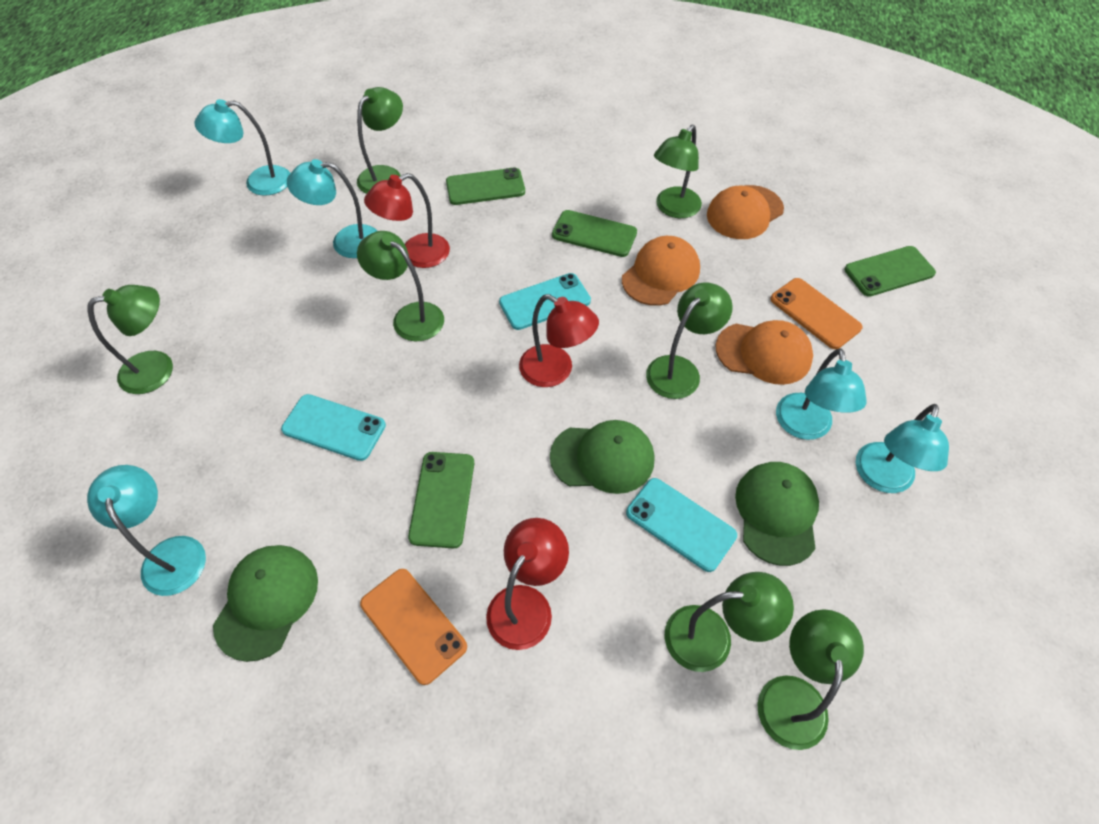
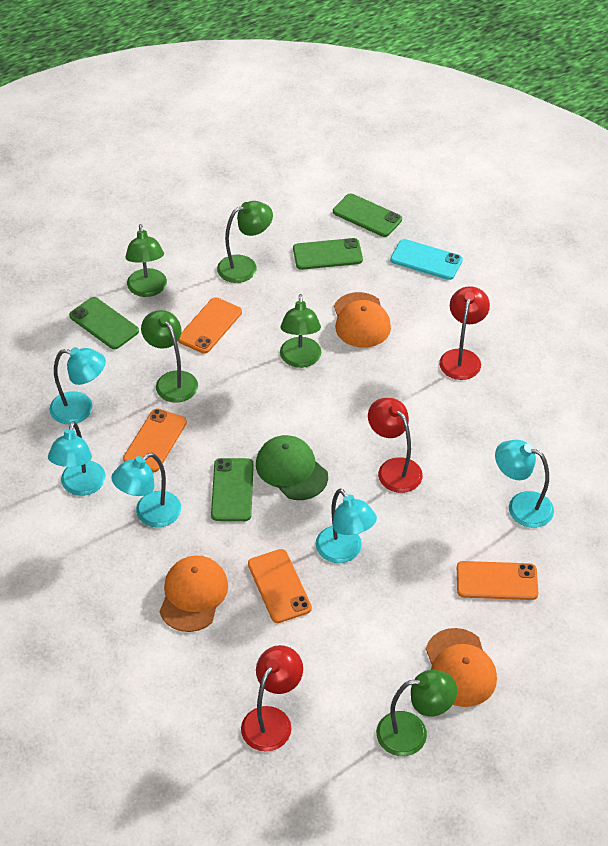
green cap: 3 -> 1
green lamp: 7 -> 5
orange phone: 2 -> 4
turquoise phone: 3 -> 1

